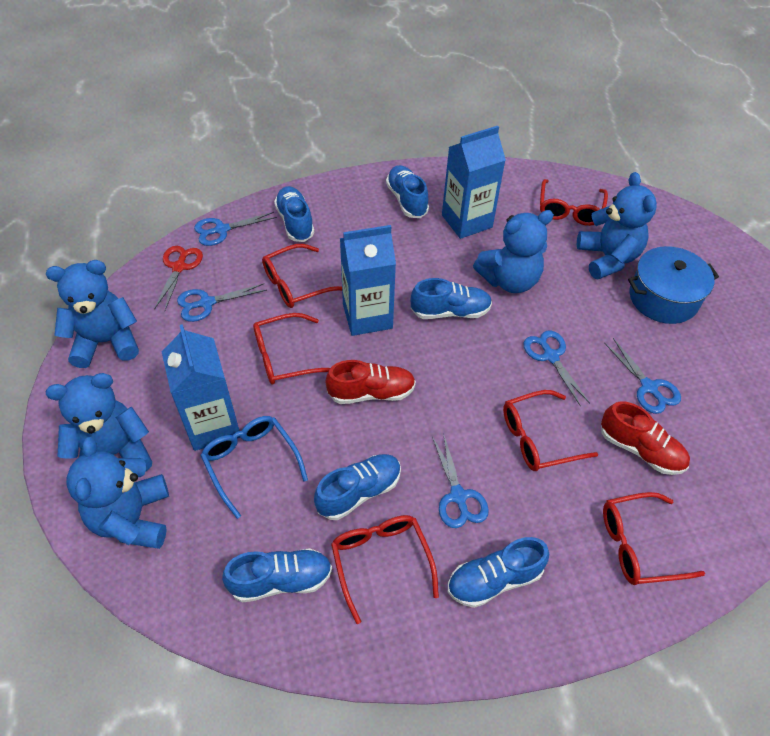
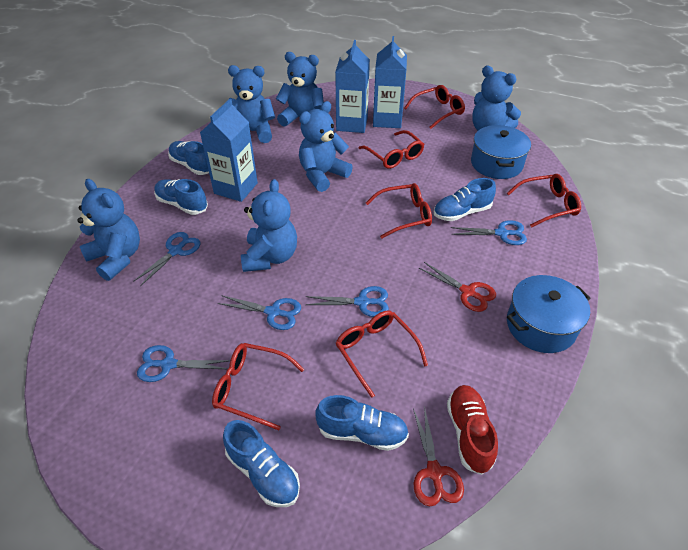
blue glasses: 1 -> 0
blue pot: 1 -> 2
blue shoe: 6 -> 5
blue teddy bear: 5 -> 6
red scissors: 1 -> 2
red shoe: 2 -> 1

